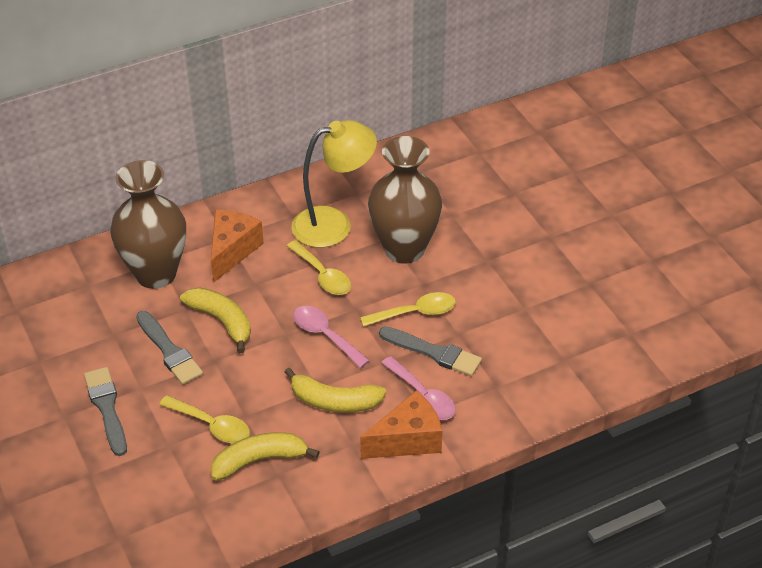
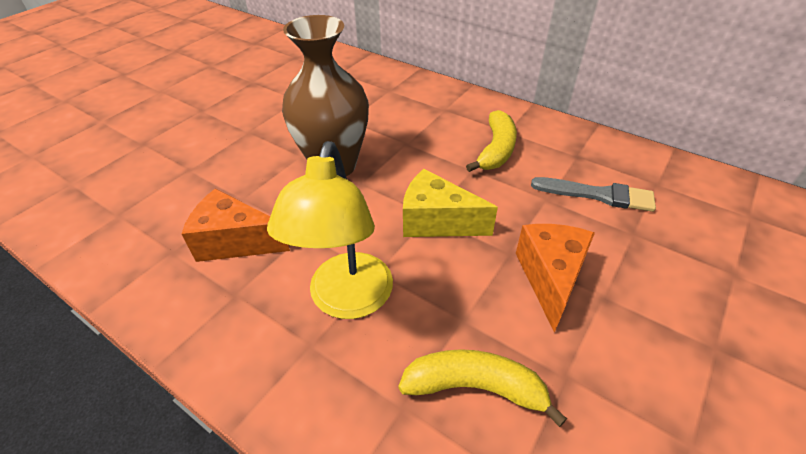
brown vase: 2 -> 1
grey brush: 3 -> 1
pink spoon: 2 -> 0
yellow banana: 3 -> 2
yellow cheese: 0 -> 1
yellow spoon: 3 -> 0

